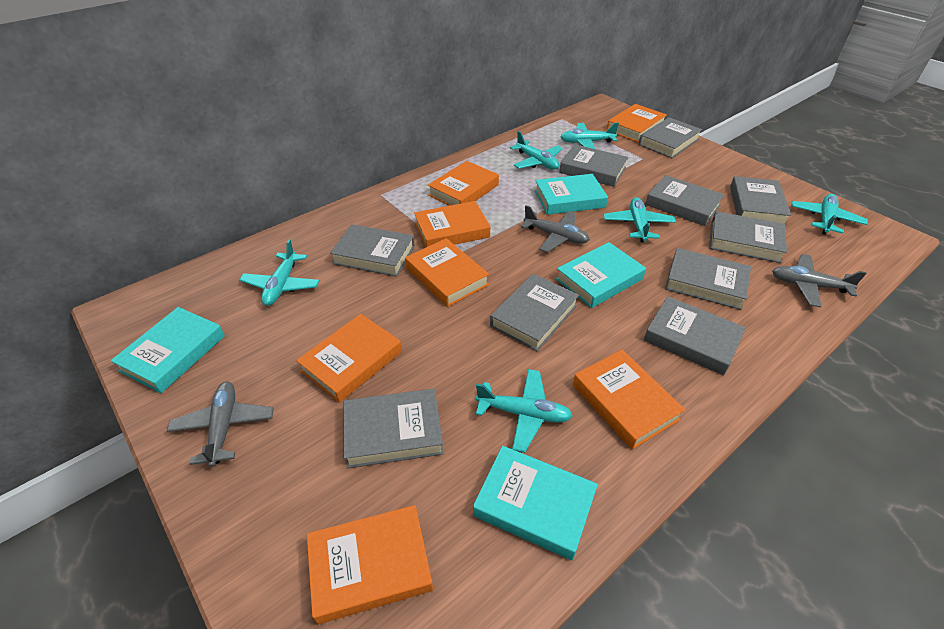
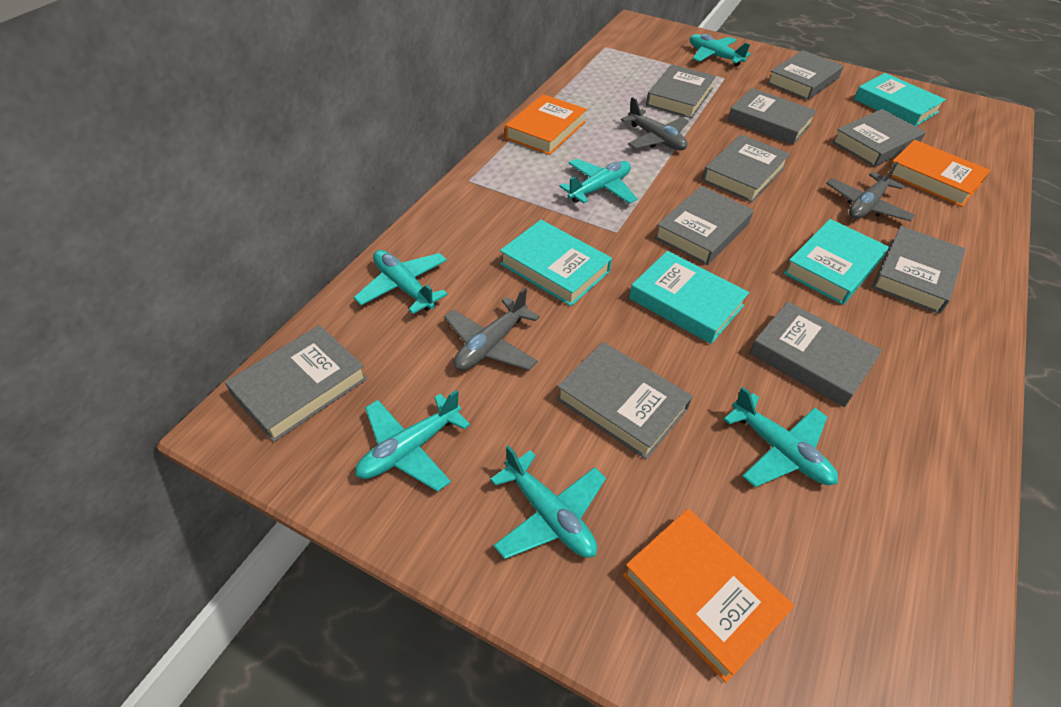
orange book: 7 -> 3

